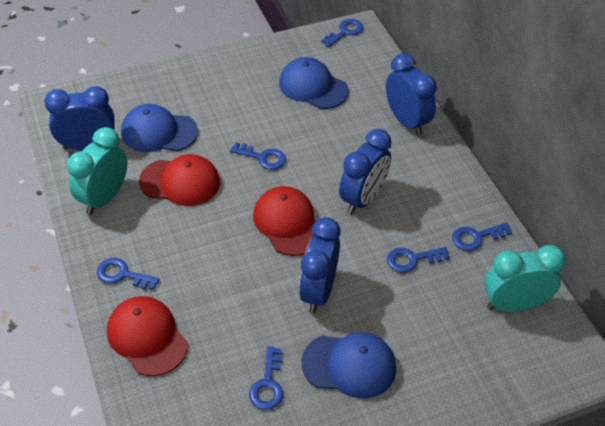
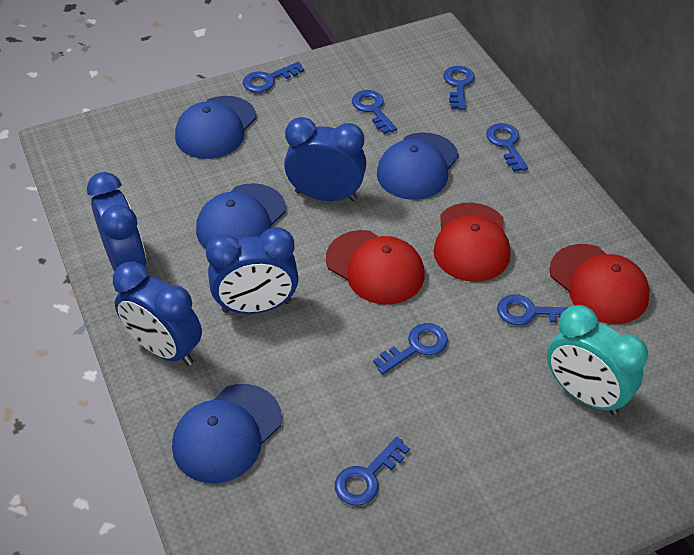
blue cap: 3 -> 4
blue key: 6 -> 7
turquoise clock: 2 -> 1

